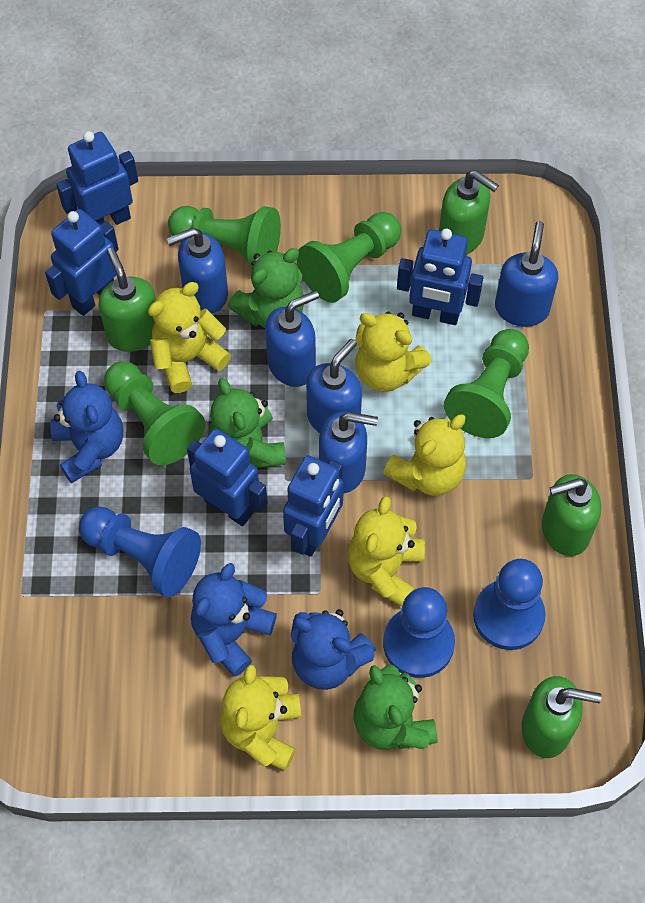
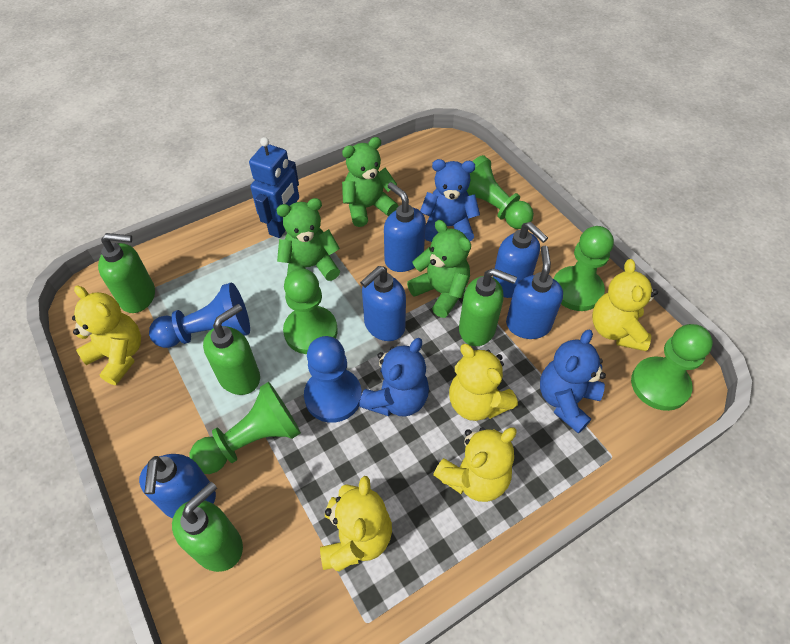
blue pawn: 3 -> 2
blue robot: 5 -> 1
green pawn: 4 -> 5

